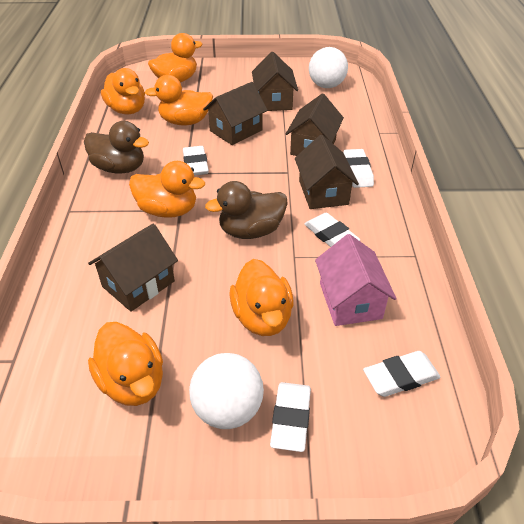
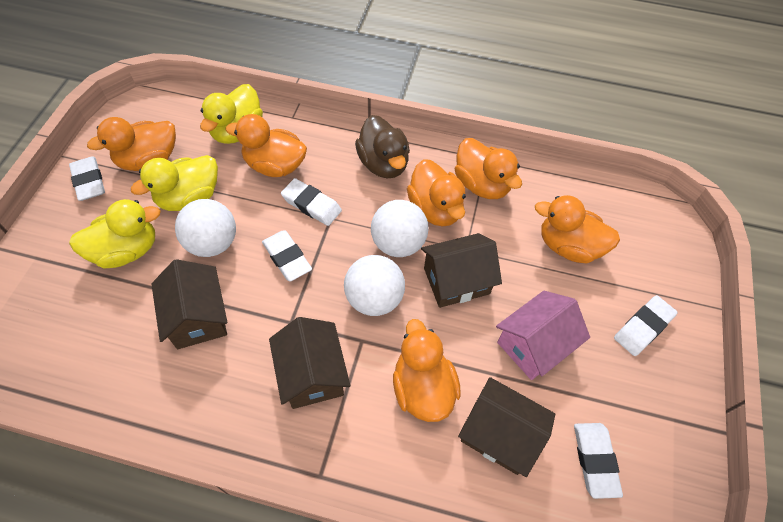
brown duck: 2 -> 1
brown house: 5 -> 4
white ball: 2 -> 3
yellow duck: 0 -> 3

